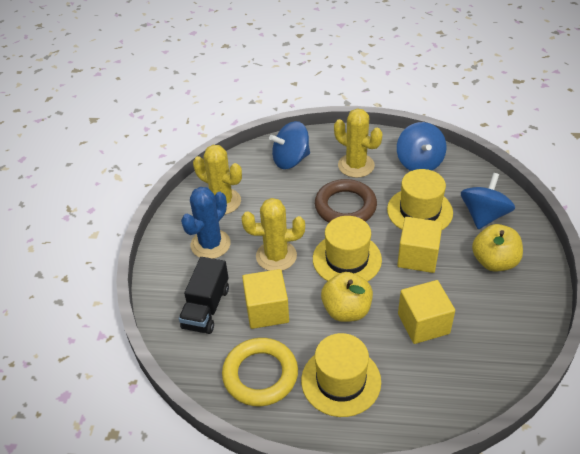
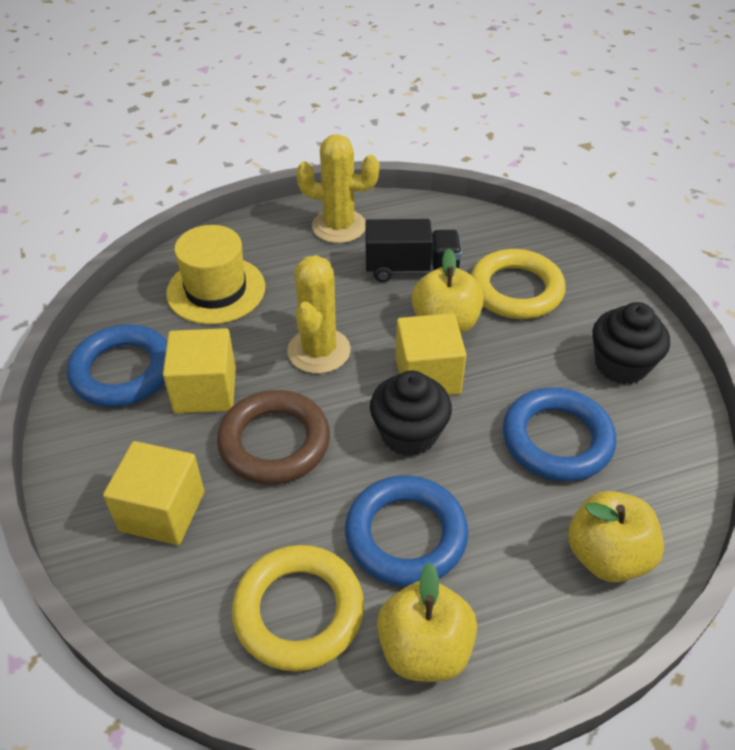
black cupcake: 0 -> 2
blue cactus: 1 -> 0
blue ring: 0 -> 3
blue spinning top: 3 -> 0
yellow apple: 2 -> 3
yellow cactus: 3 -> 2
yellow hat: 3 -> 1
yellow ring: 1 -> 2

